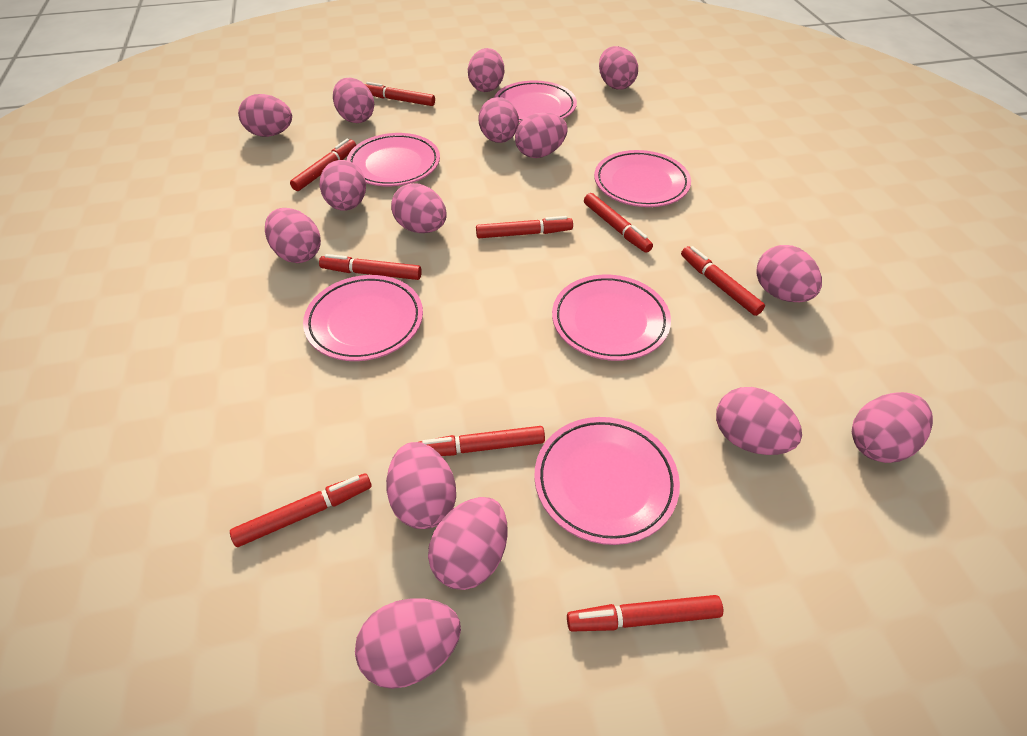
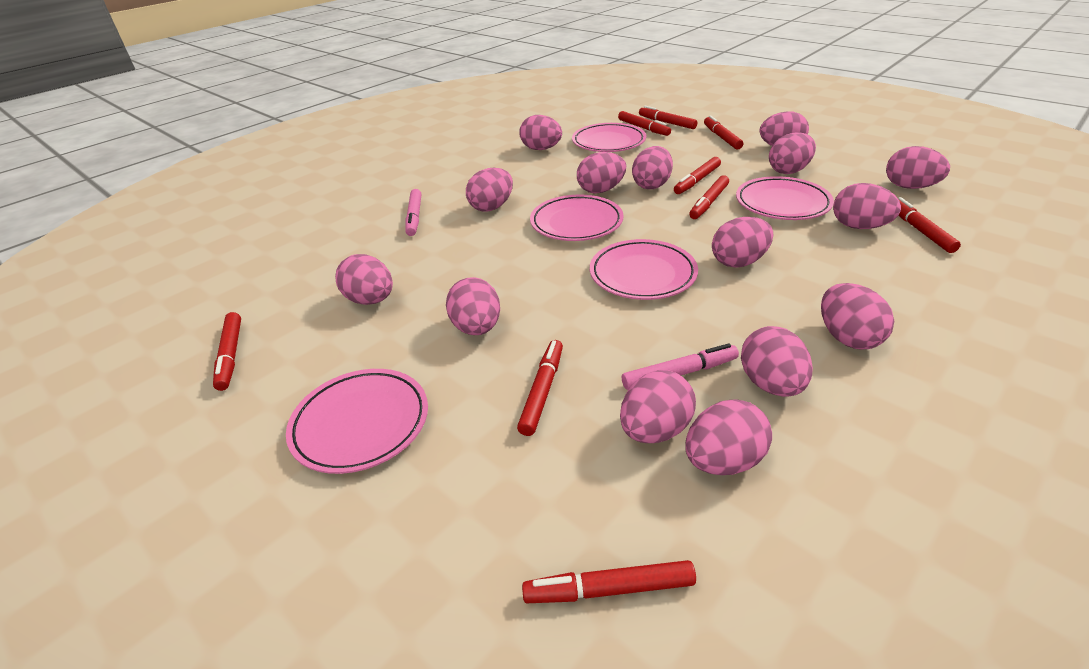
pink marker: 0 -> 2
pink plate: 6 -> 5

